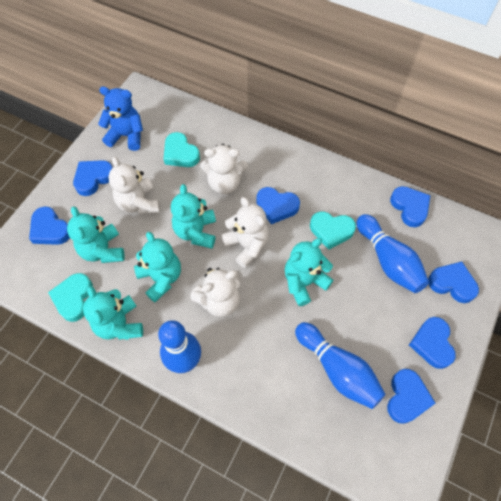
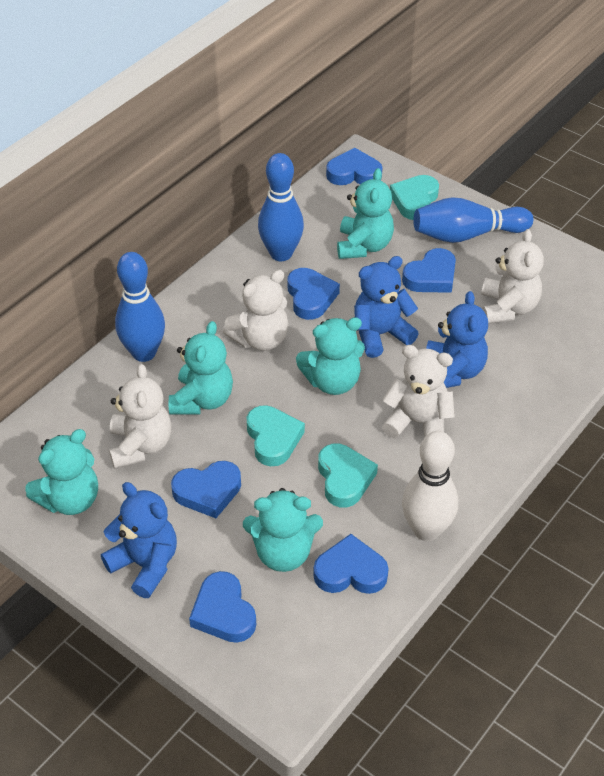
blue heart: 7 -> 6
blue teddy bear: 1 -> 3
white bowling pin: 0 -> 1

